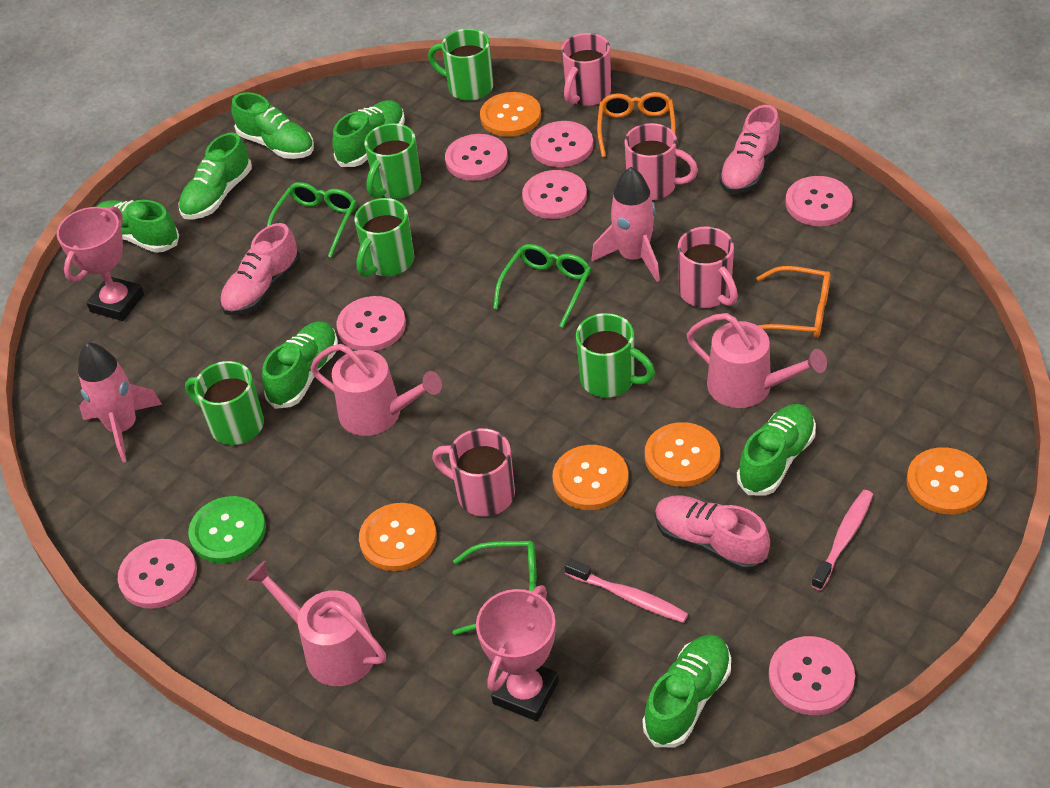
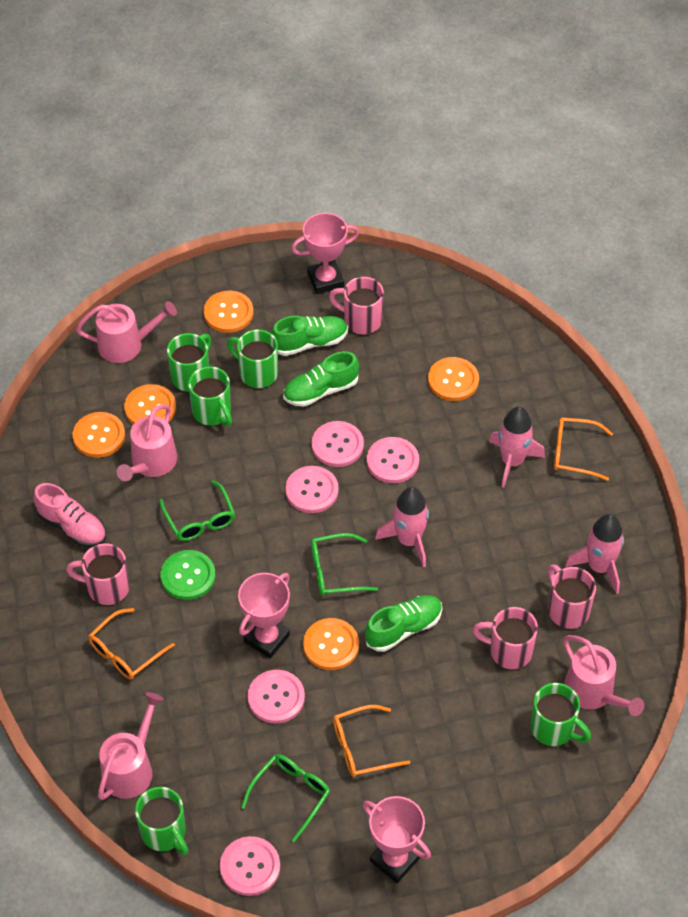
green shoe: 7 -> 3
orange glasses: 2 -> 3
pink button: 7 -> 5
pink rocket: 2 -> 3
pink shoe: 3 -> 1
pink toothbrush: 2 -> 0
pink trophy: 2 -> 3
pink watering can: 3 -> 4

